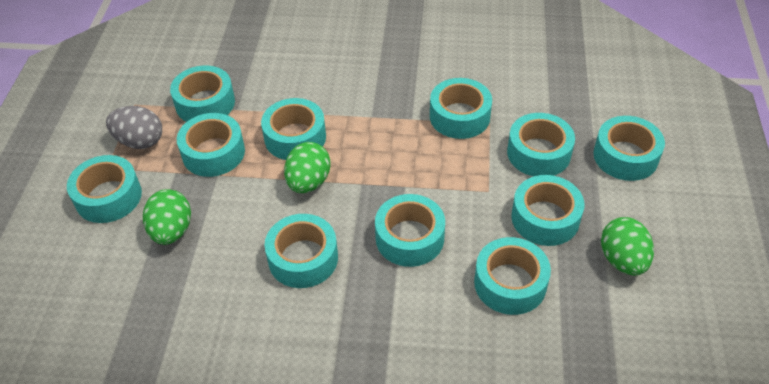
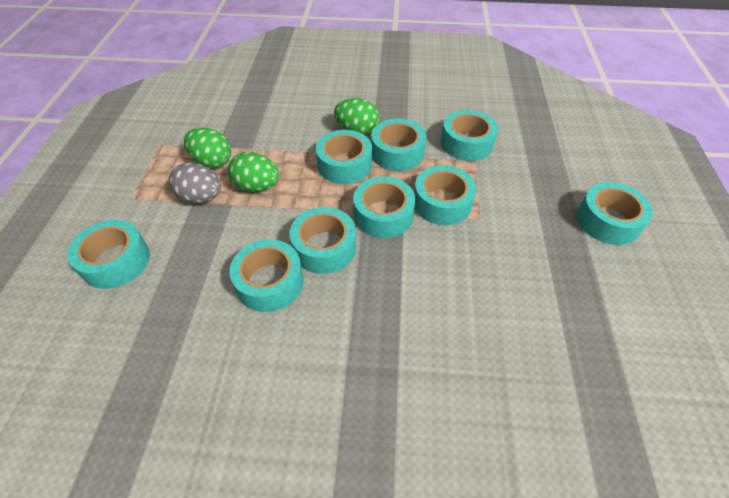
turquoise tape: 11 -> 9

